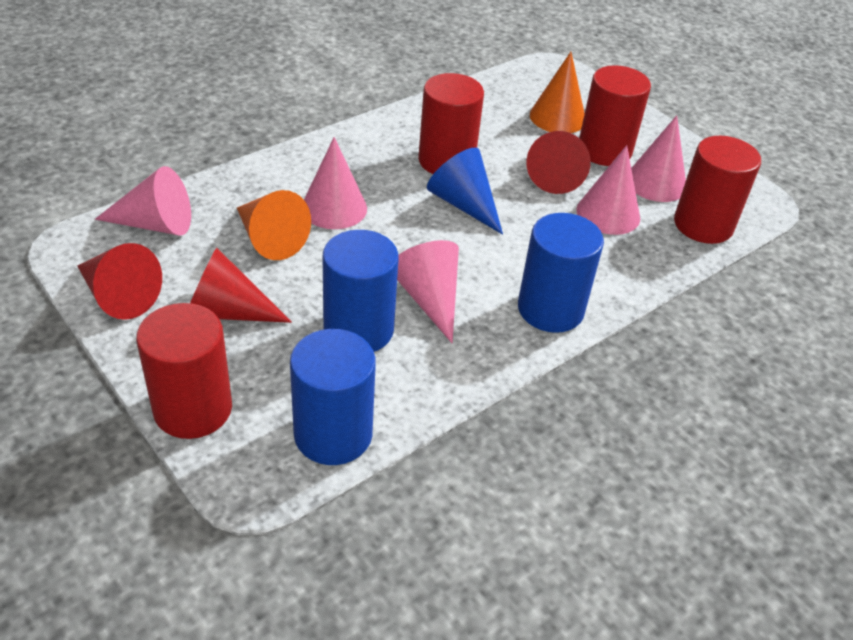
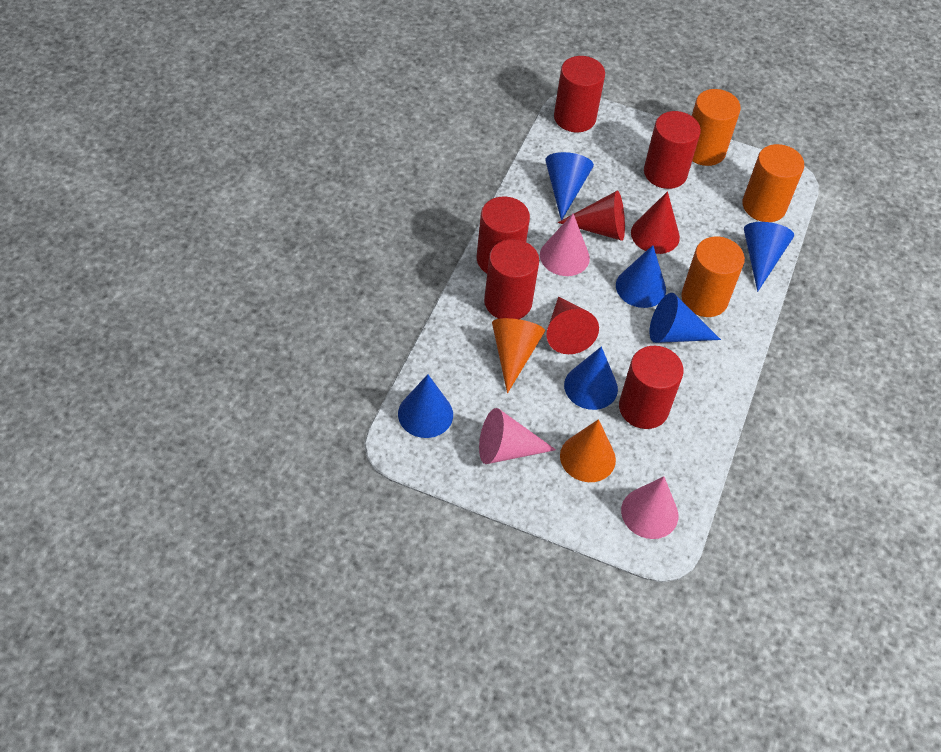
blue cone: 1 -> 6
blue cylinder: 3 -> 0
orange cylinder: 0 -> 3
pink cone: 5 -> 3
red cylinder: 4 -> 5

